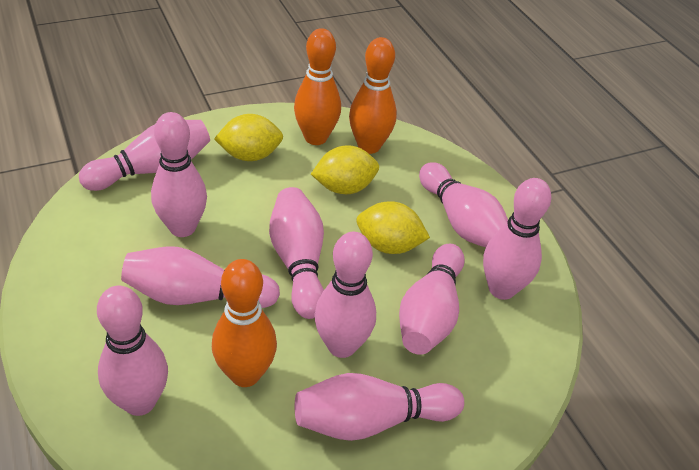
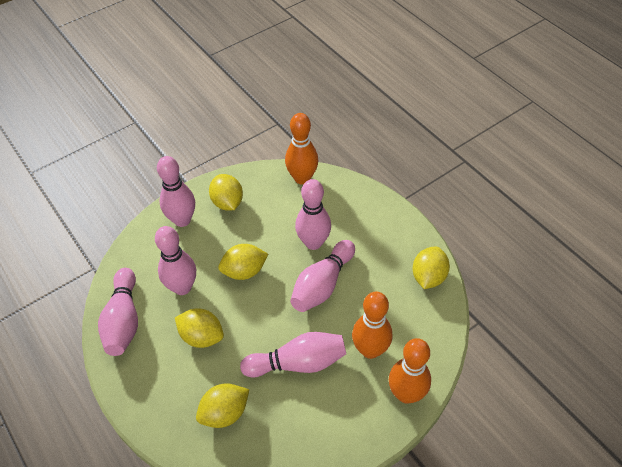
pink bowling pin: 10 -> 6
yellow lemon: 3 -> 5

